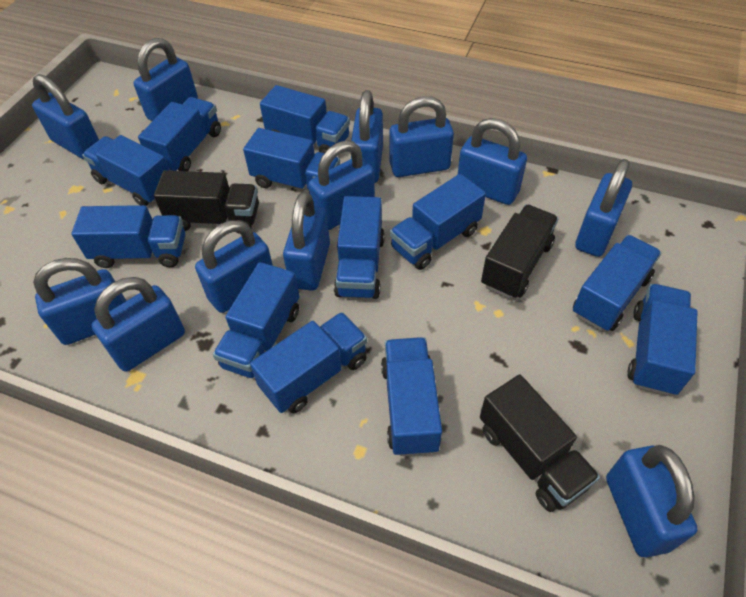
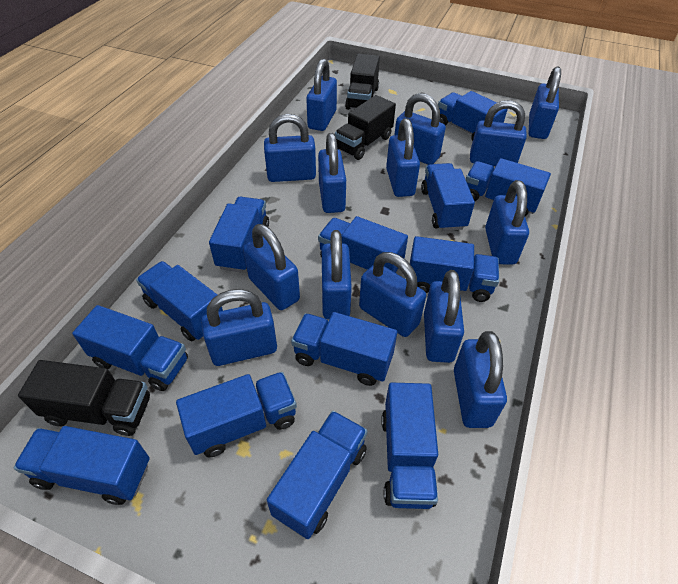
blue padlock: 12 -> 14
blue truck: 12 -> 13

